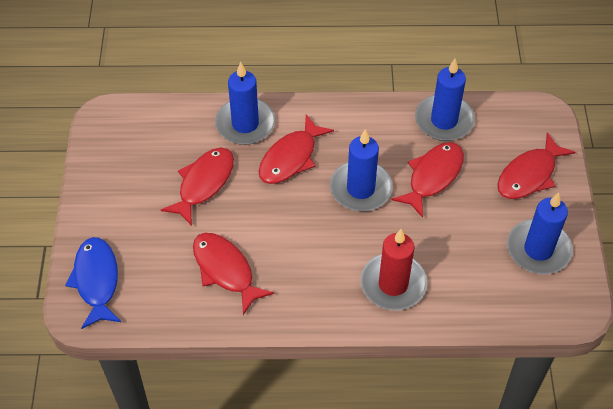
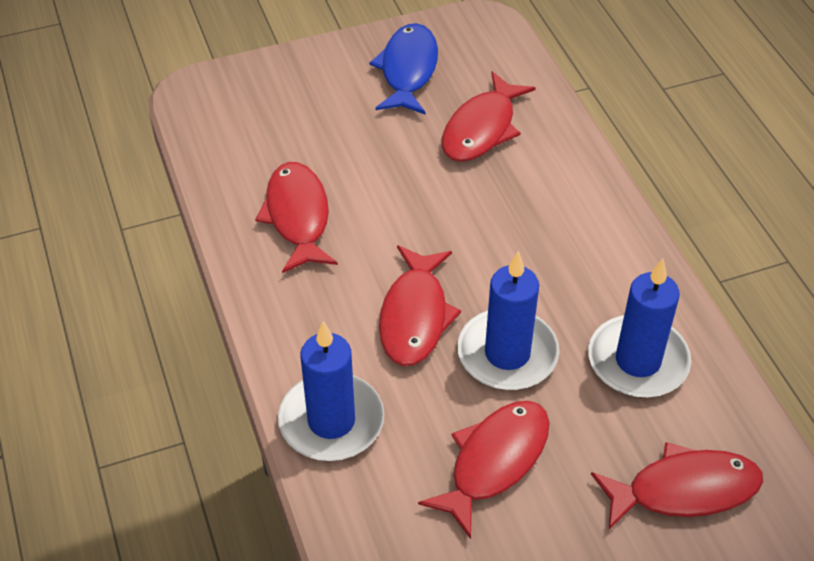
blue candle: 4 -> 3
red candle: 1 -> 0

